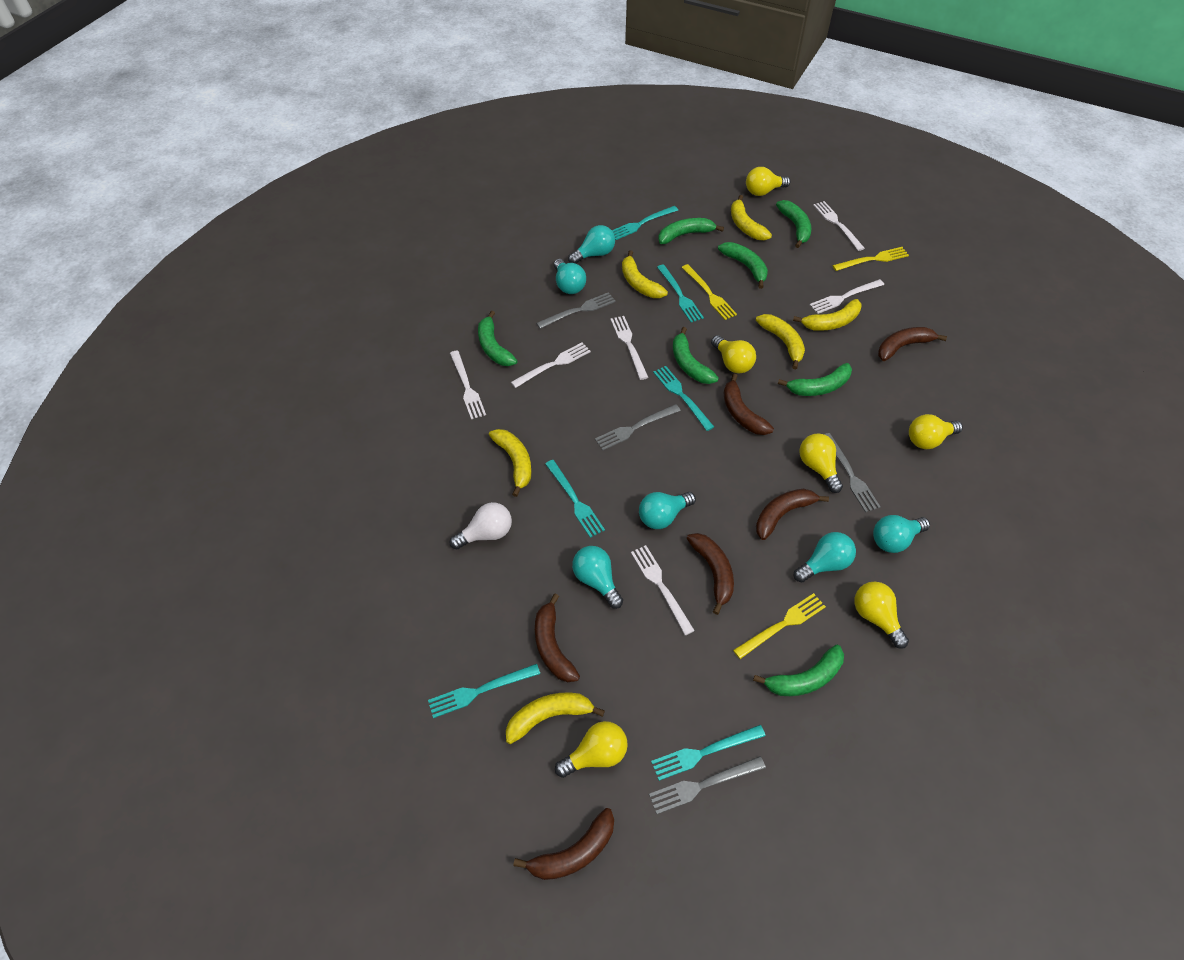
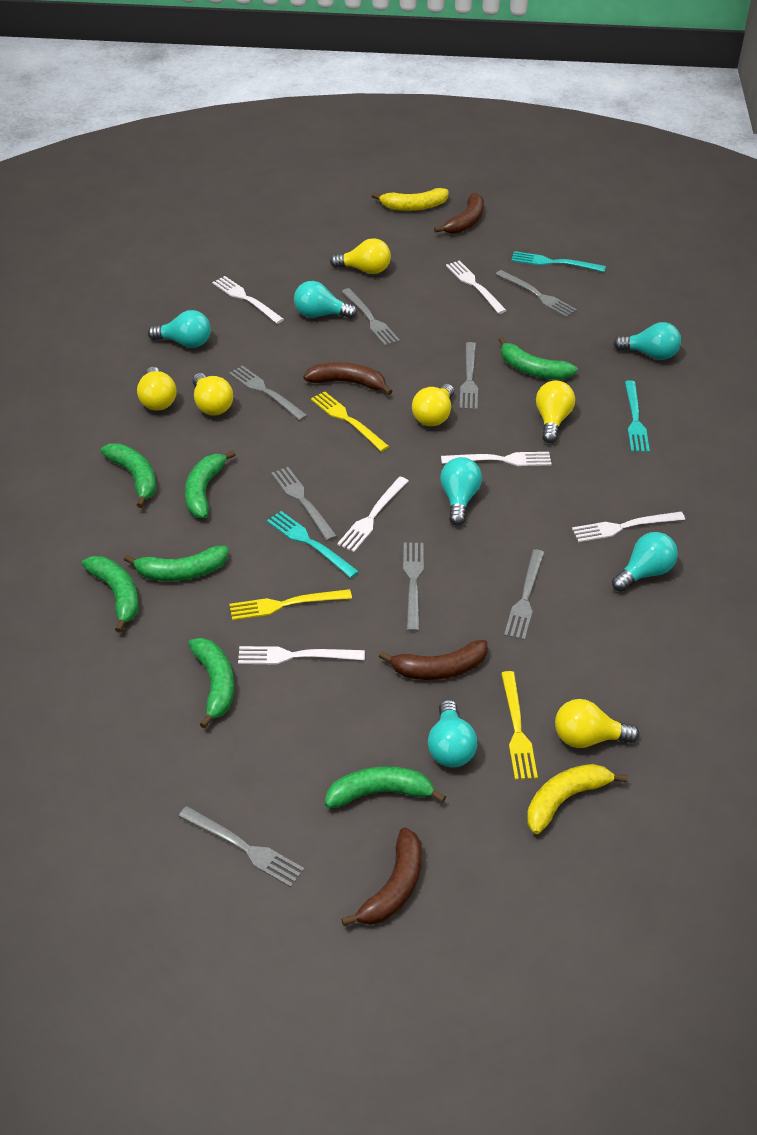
brown banana: 6 -> 4
grey fork: 4 -> 8
turquoise fork: 6 -> 3
white light bulb: 1 -> 0
yellow banana: 6 -> 2

